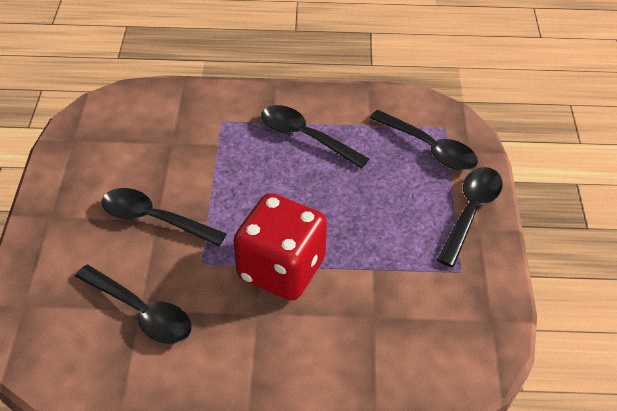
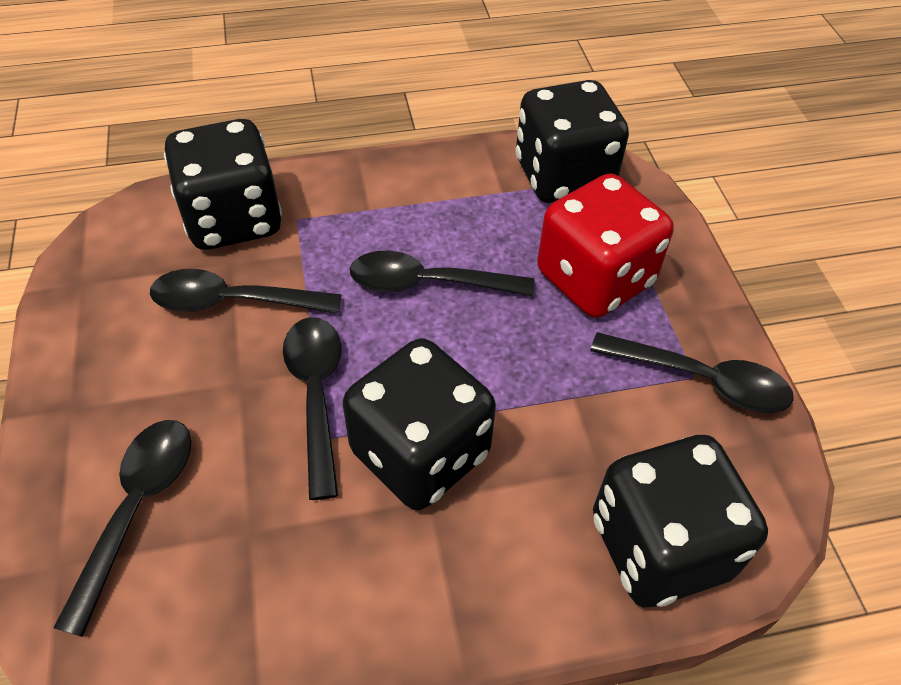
black dice: 0 -> 4

